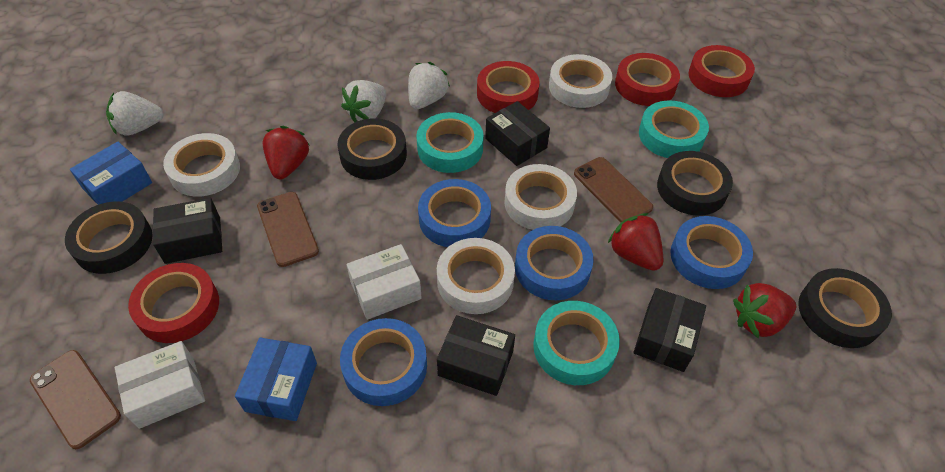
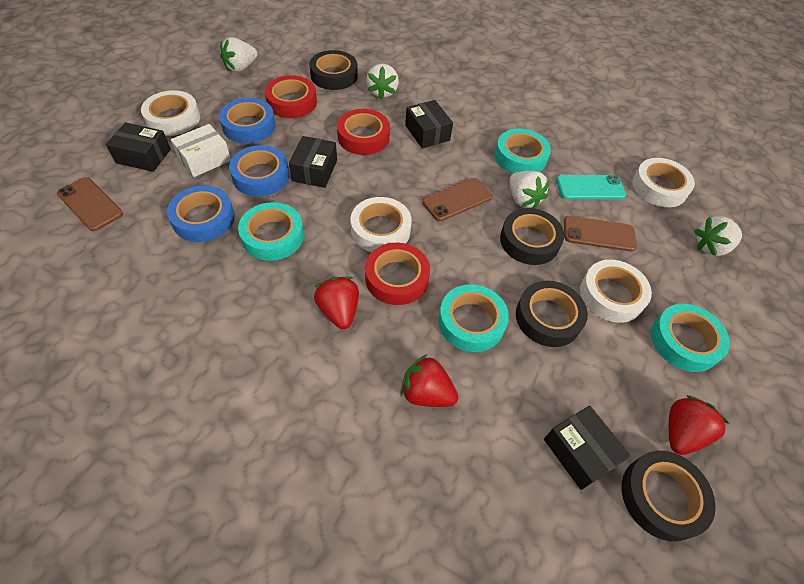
blue box: 2 -> 0
blue tape: 4 -> 3
red tape: 4 -> 3
turquoise phone: 0 -> 1
turquoise tape: 3 -> 4
white box: 2 -> 1
white strawberry: 3 -> 4

